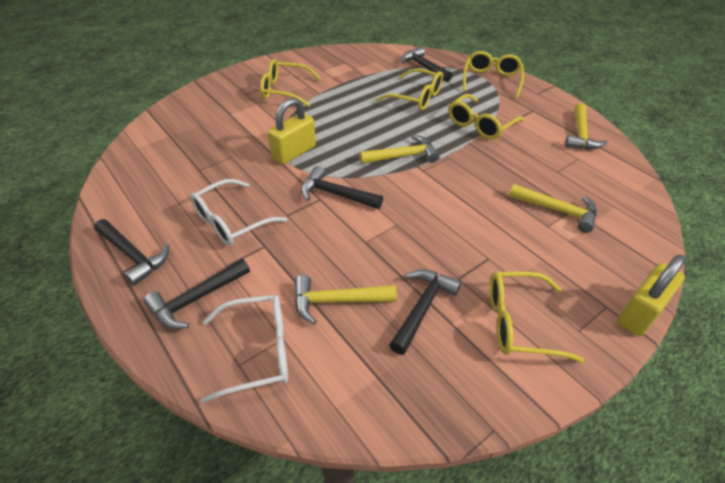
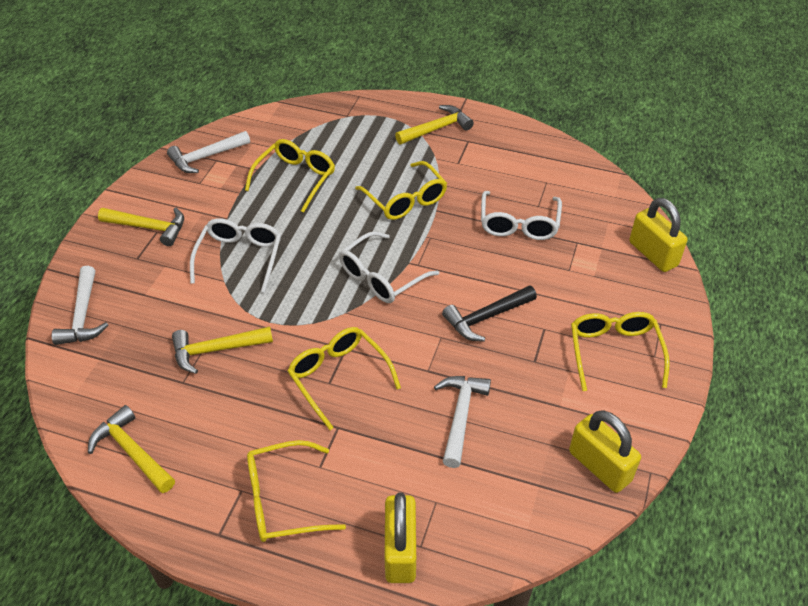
black hammer: 5 -> 1
white glasses: 2 -> 3
white hammer: 0 -> 3
yellow padlock: 2 -> 3

